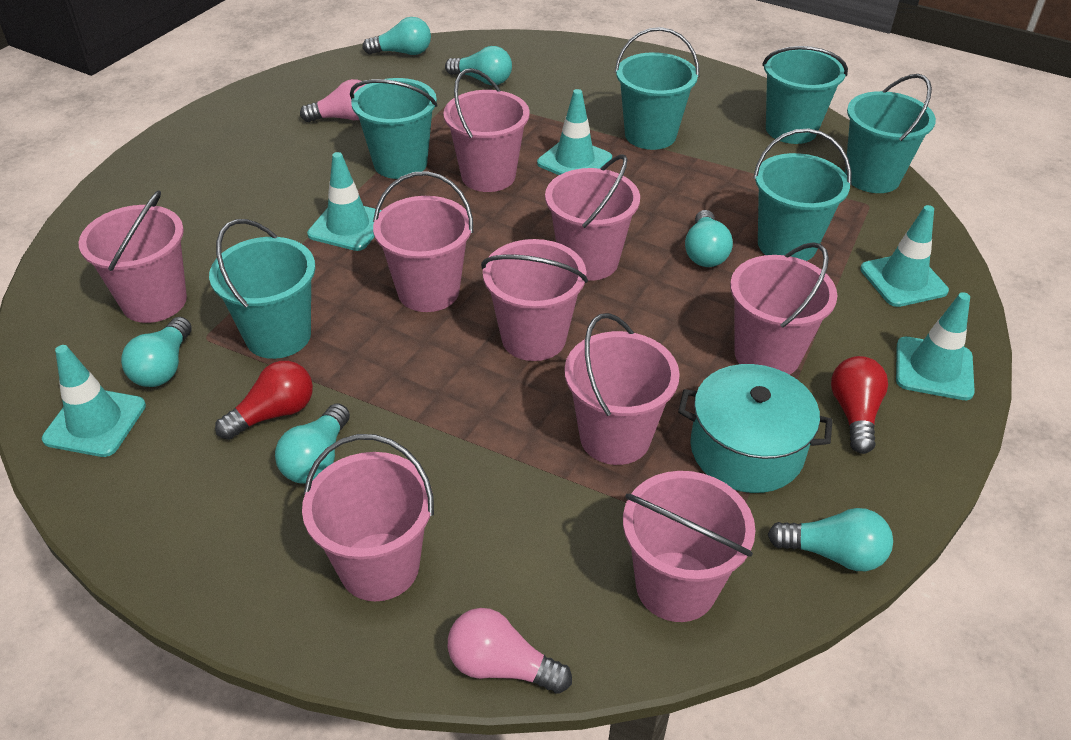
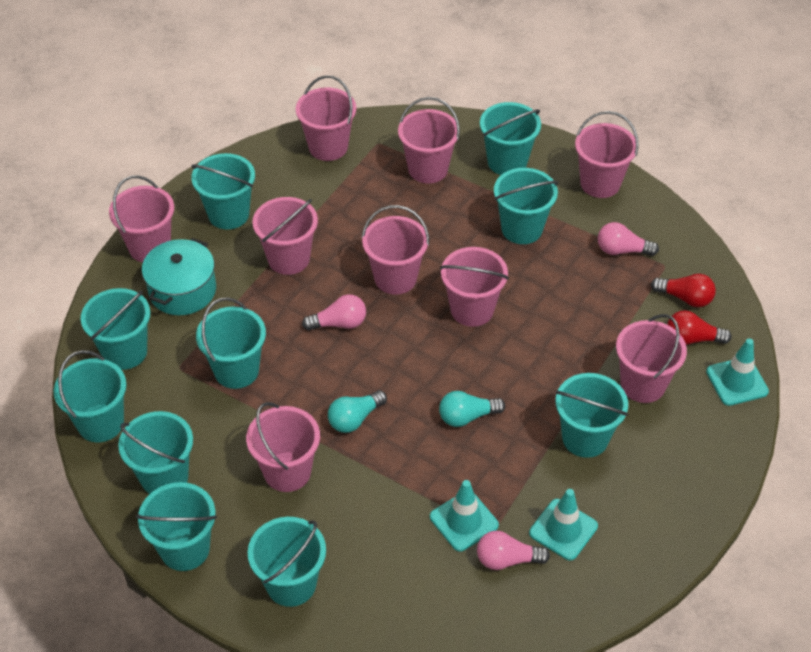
pink light bulb: 2 -> 3
turquoise bucket: 6 -> 10
turquoise light bulb: 6 -> 2
turquoise traffic cone: 5 -> 3

